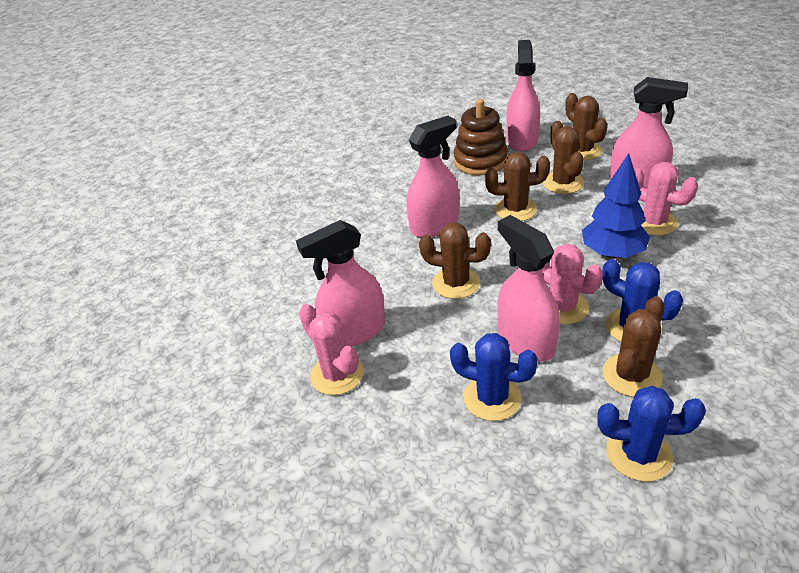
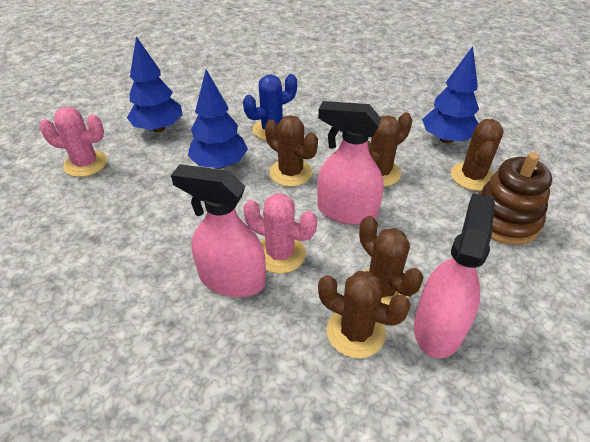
blue cactus: 3 -> 1
blue tree: 1 -> 3
pink cactus: 3 -> 2
pink spray bottle: 5 -> 3

